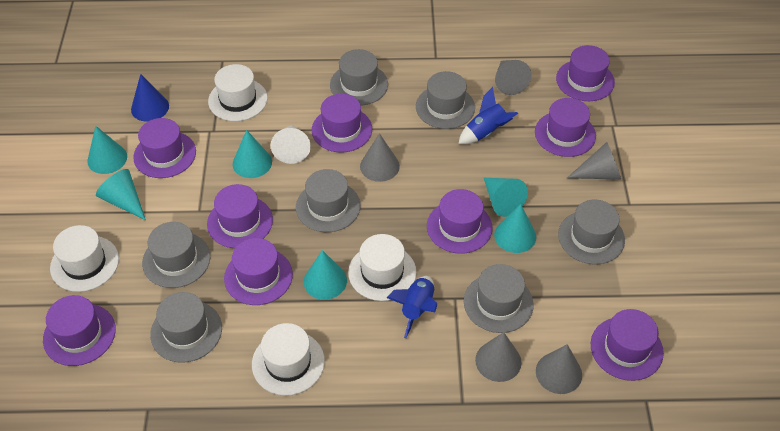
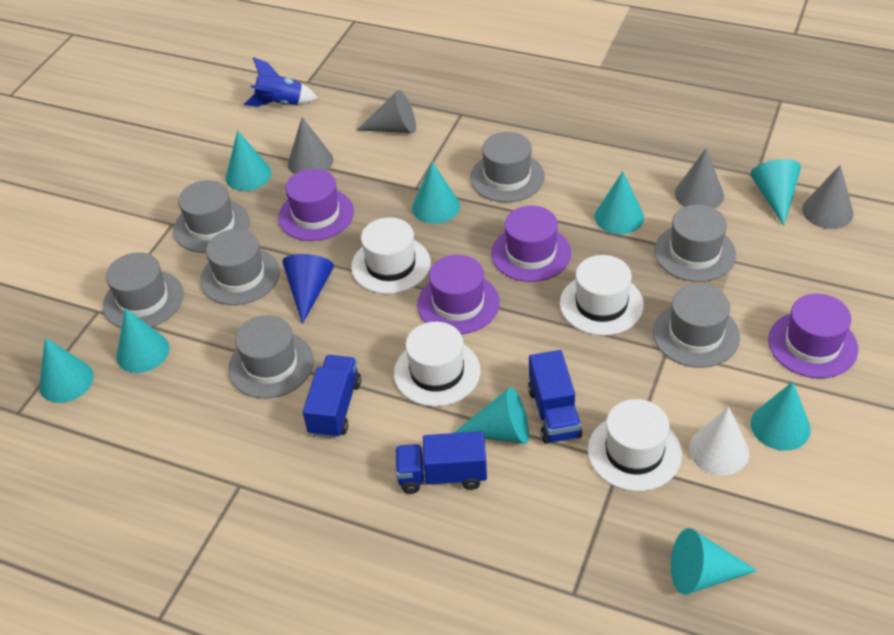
blue rocket: 2 -> 1
blue truck: 0 -> 3
grey cone: 5 -> 4
purple hat: 9 -> 4
turquoise cone: 6 -> 9

